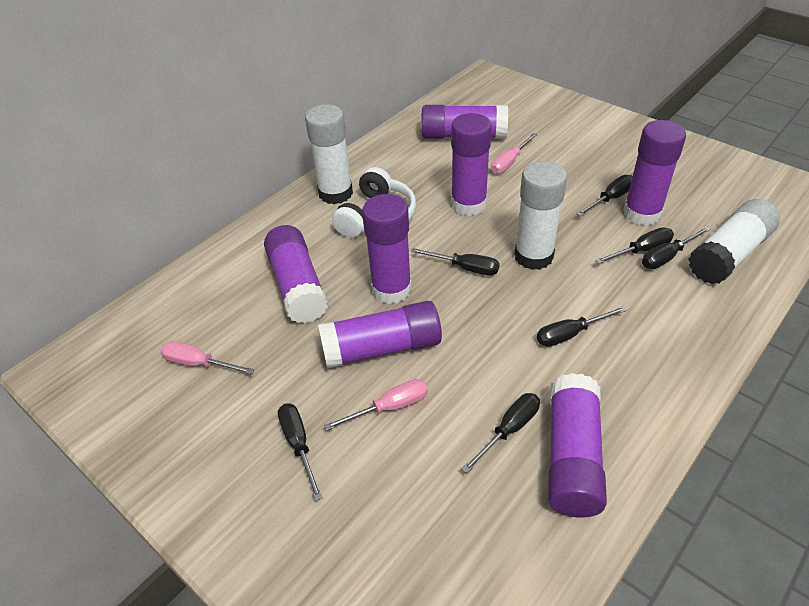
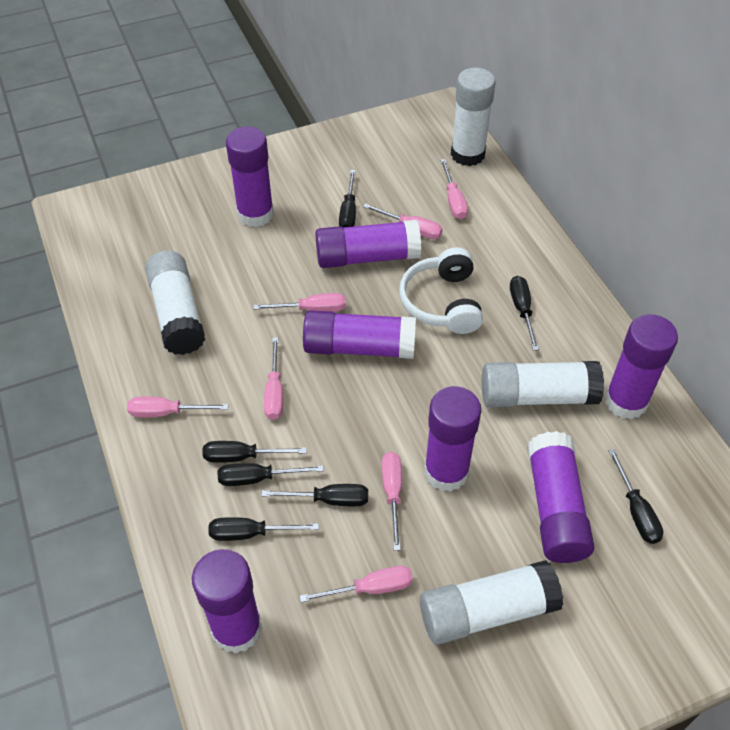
pink screwdriver: 3 -> 7
white glue stick: 3 -> 4

